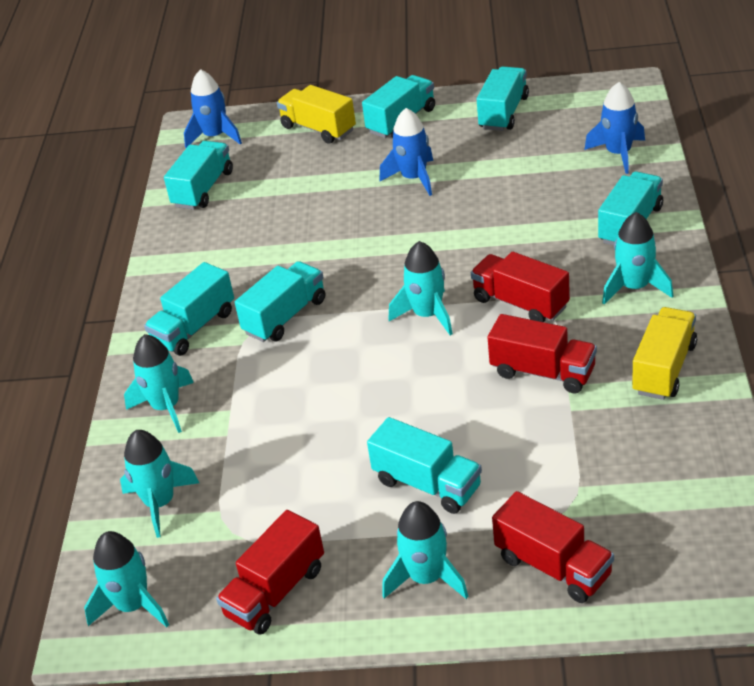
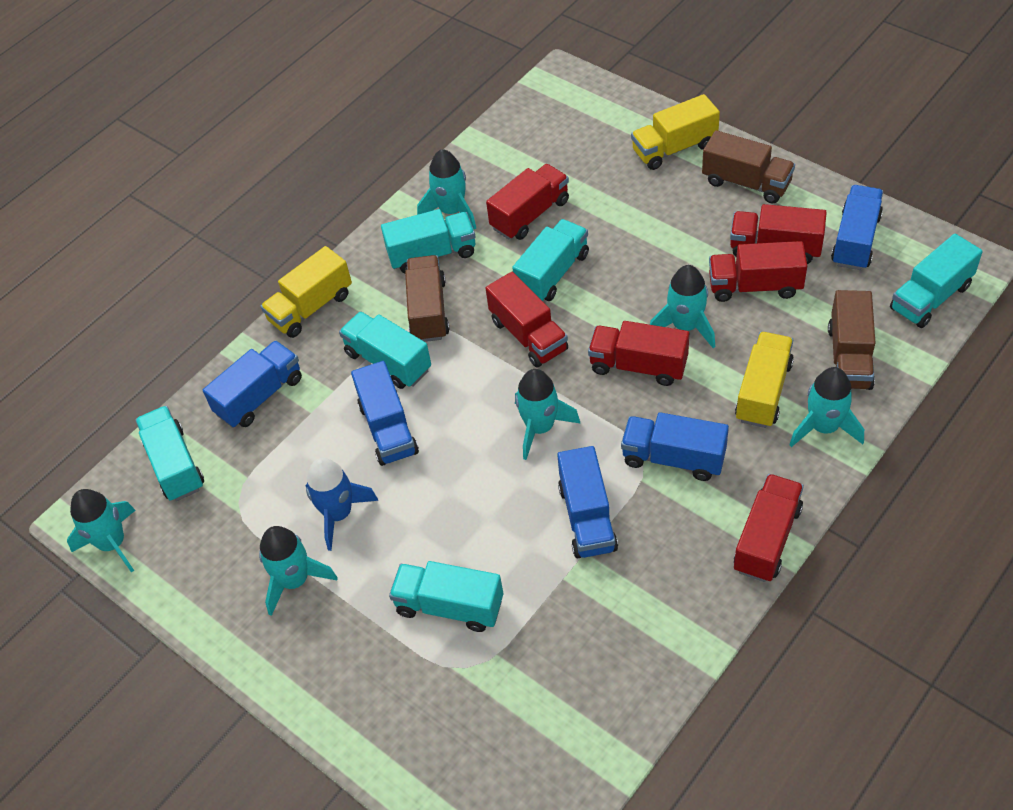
blue rocket: 3 -> 1
blue truck: 0 -> 5
brown truck: 0 -> 3
red truck: 4 -> 6
turquoise truck: 7 -> 6
yellow truck: 2 -> 3

